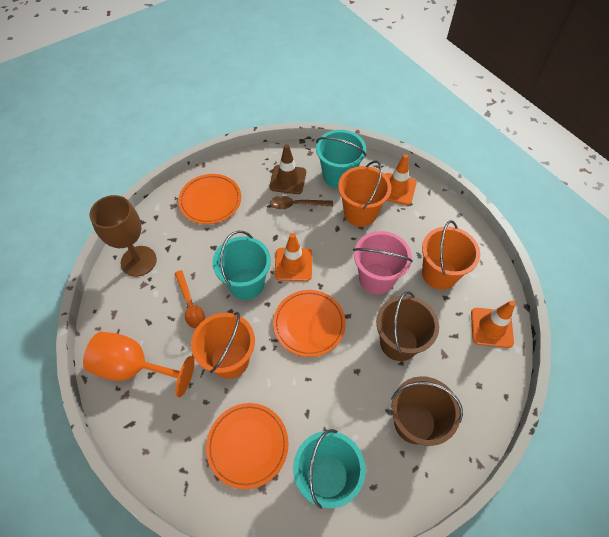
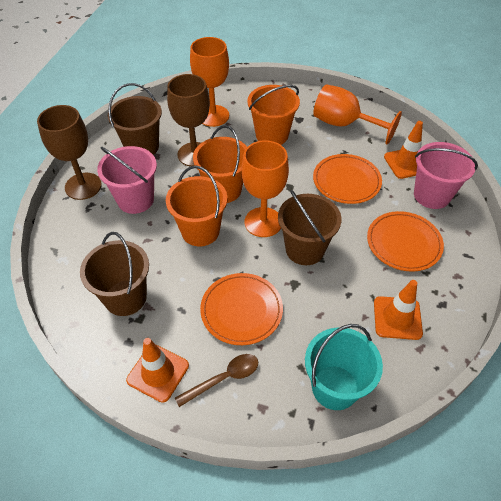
brown bucket: 2 -> 3
brown goblet: 1 -> 2
brown traffic cone: 1 -> 0
orange goblet: 1 -> 3
orange spoon: 1 -> 0
pink bucket: 1 -> 2
turquoise bucket: 3 -> 1

